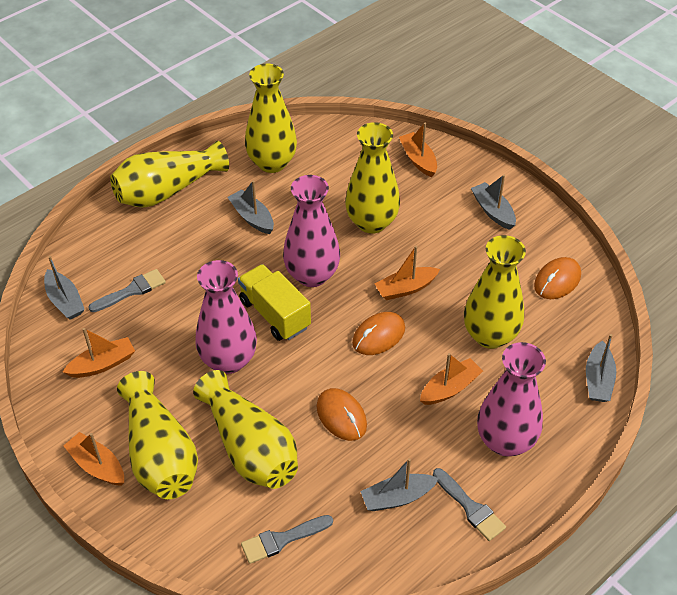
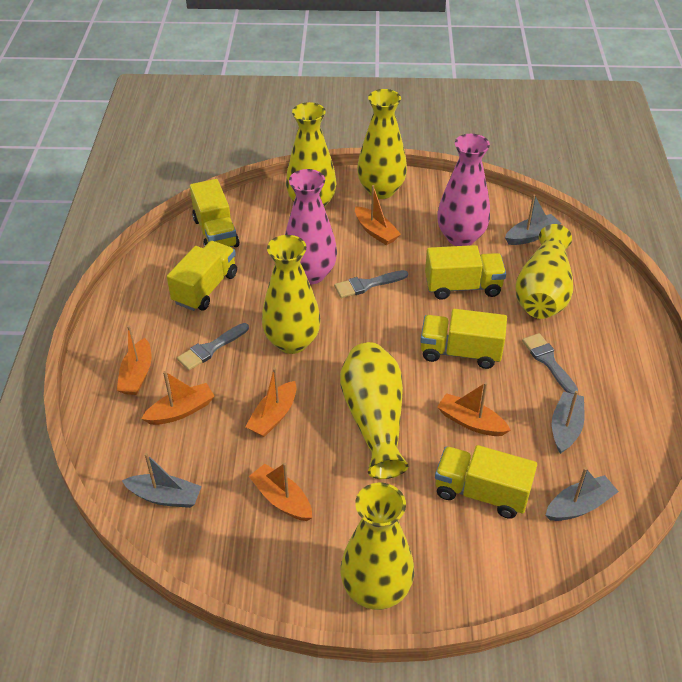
grey boat: 5 -> 4
orange boat: 5 -> 6
orange mouse: 3 -> 0
pink vase: 3 -> 2
yellow truck: 1 -> 5

